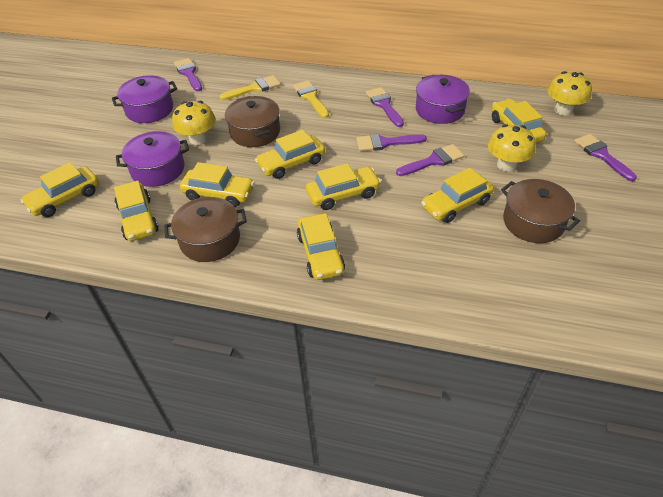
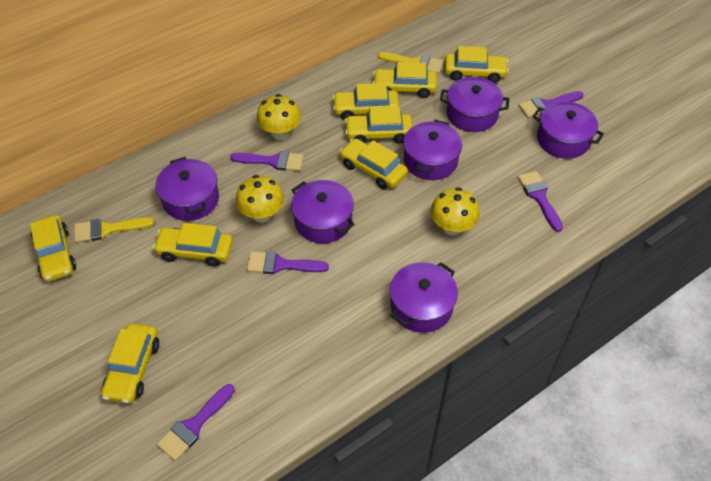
brown pot: 3 -> 0
purple pot: 3 -> 6

